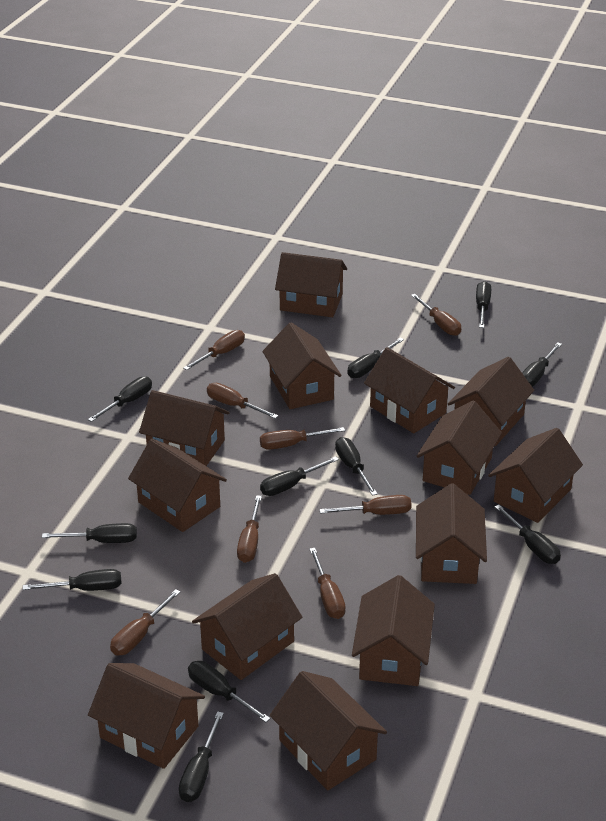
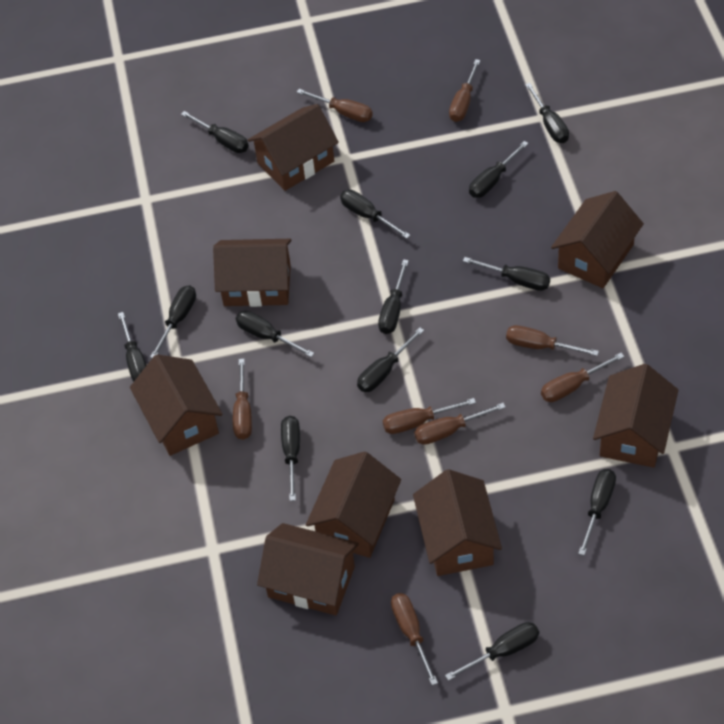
black screwdriver: 11 -> 13
brown house: 13 -> 8

